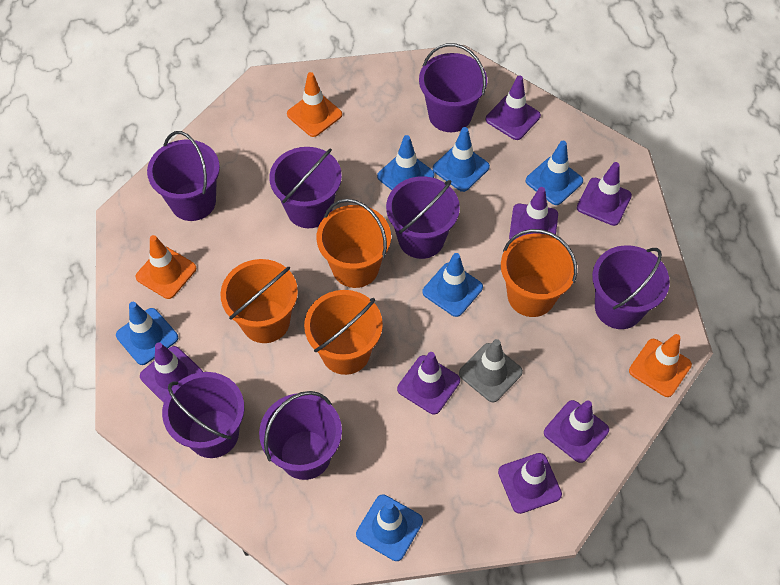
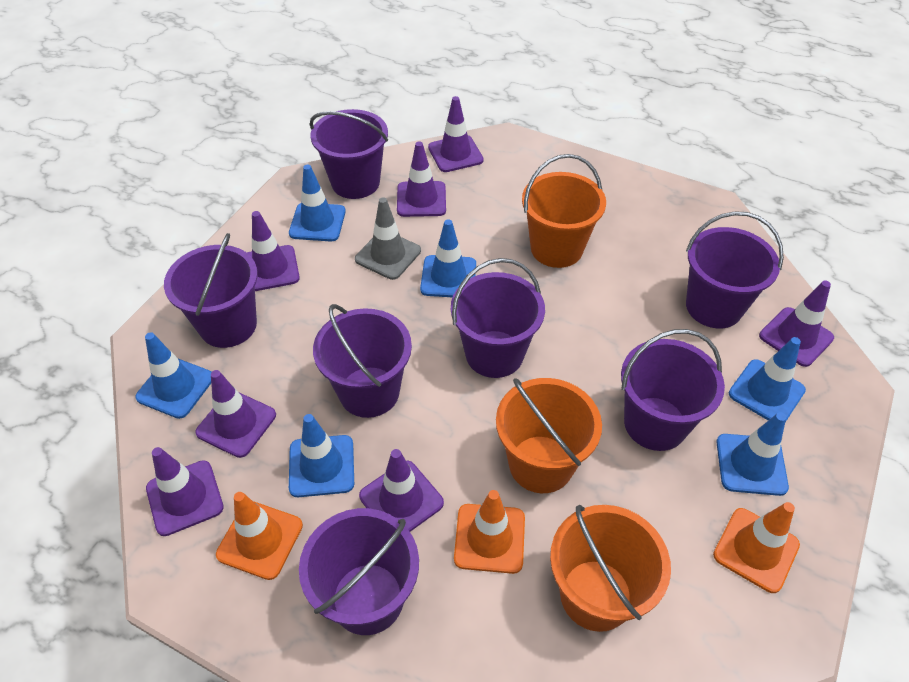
orange bucket: 4 -> 3

